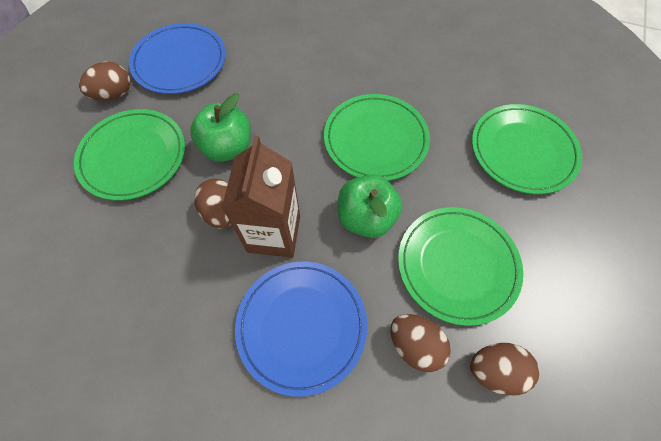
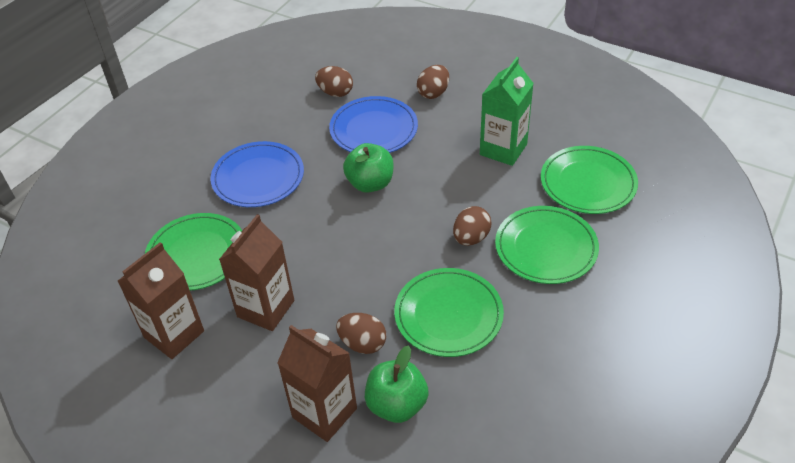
brown carton: 1 -> 3
green carton: 0 -> 1

